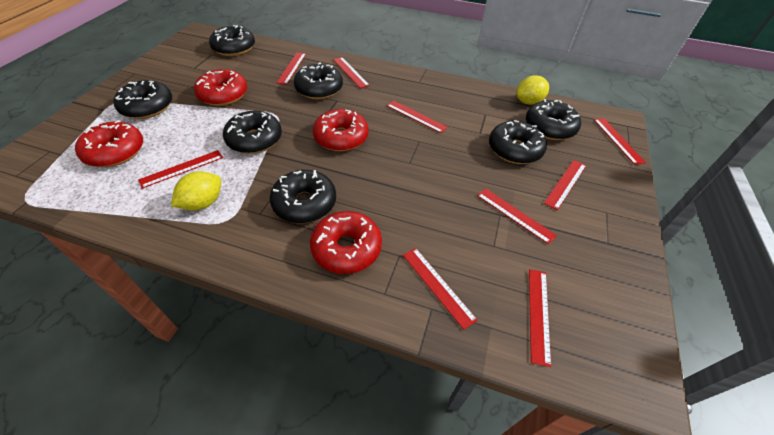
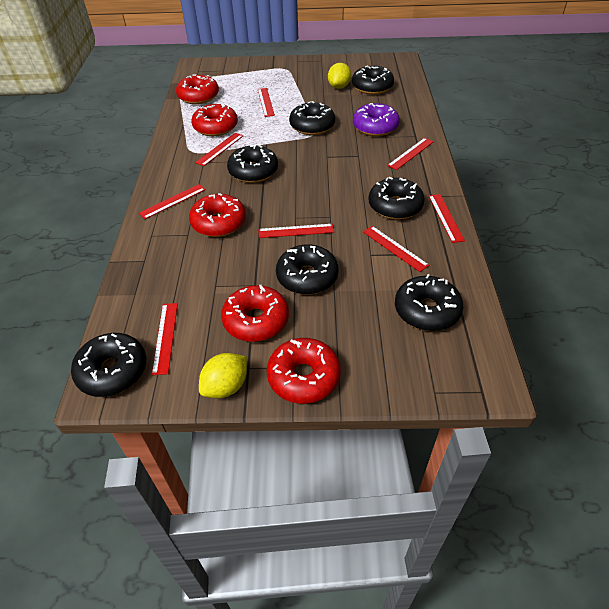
purple donut: 0 -> 1
red donut: 4 -> 5
red ruler: 9 -> 8

